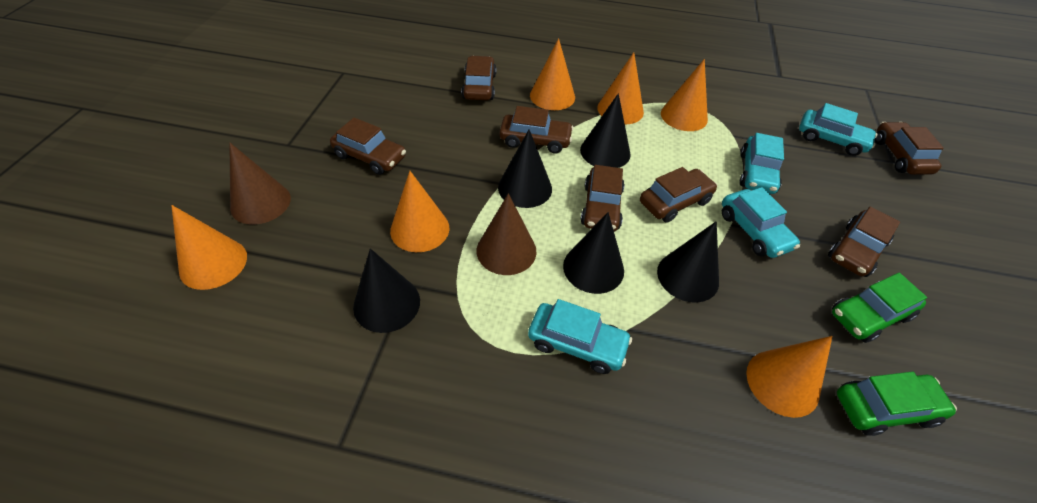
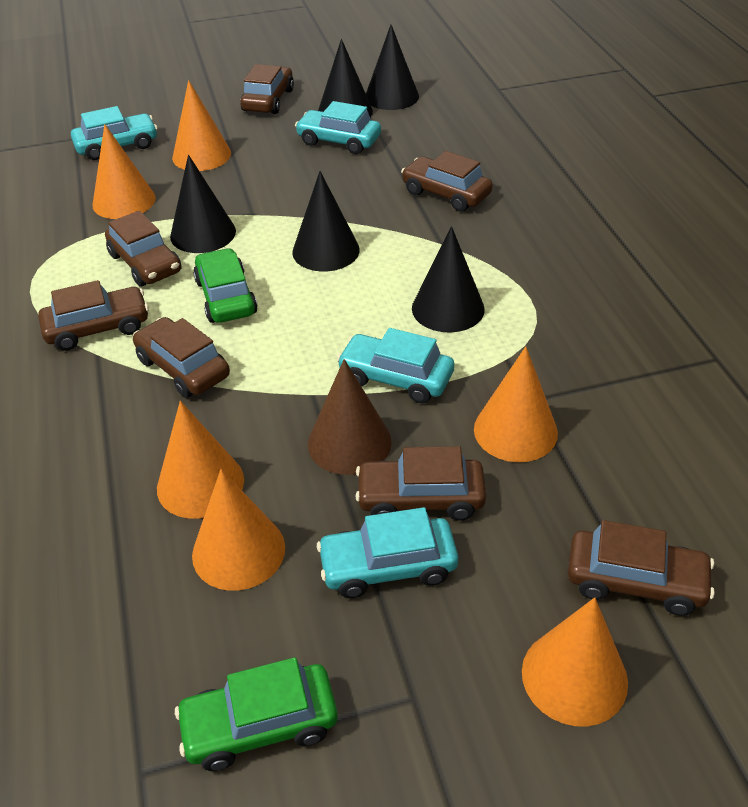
brown cone: 2 -> 1

